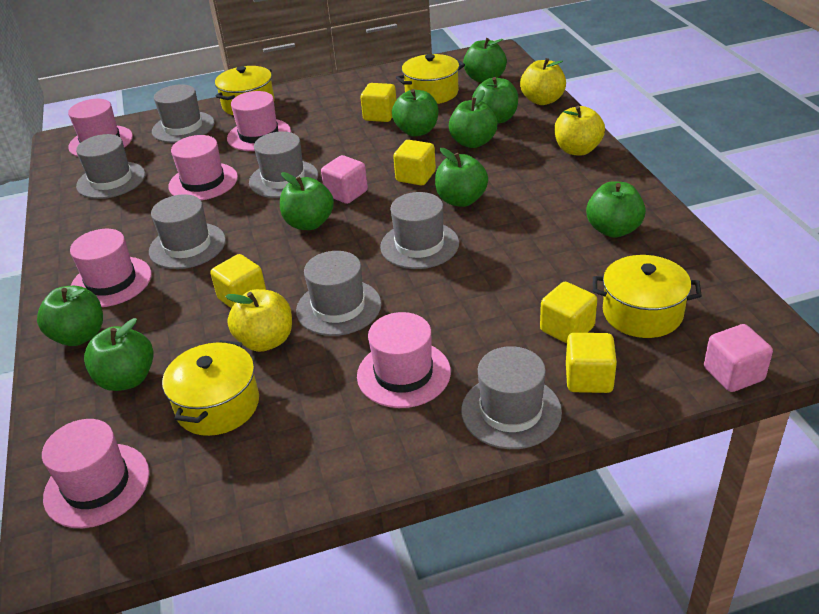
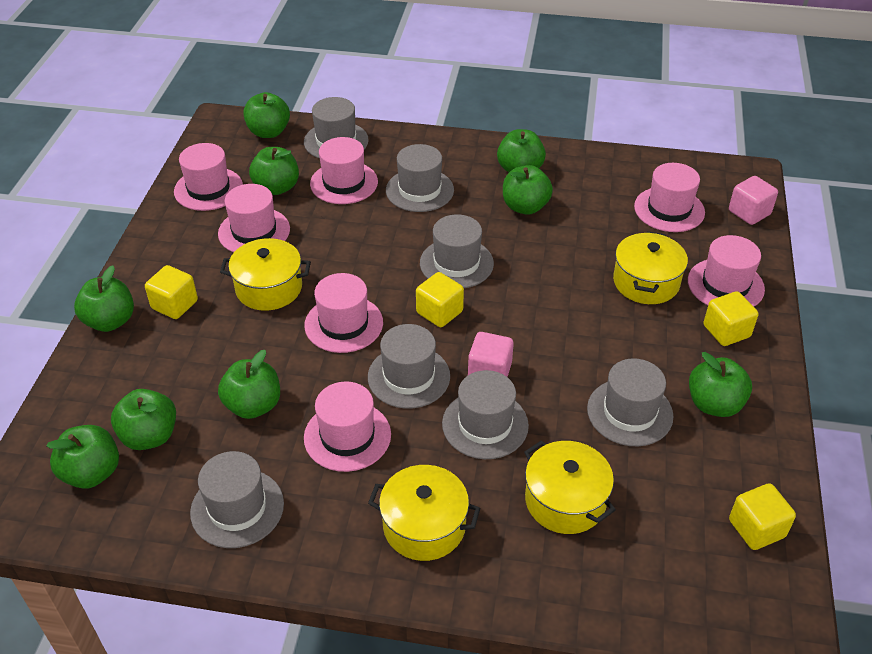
pink hat: 6 -> 7
yellow apple: 3 -> 0
yellow cube: 5 -> 4

